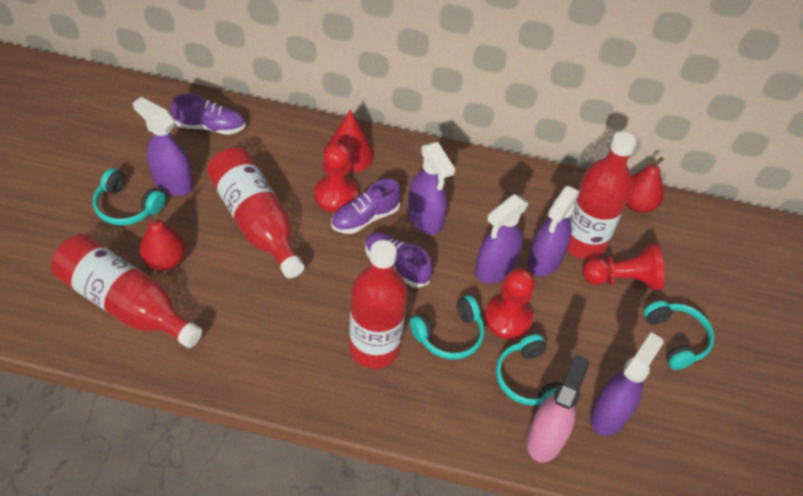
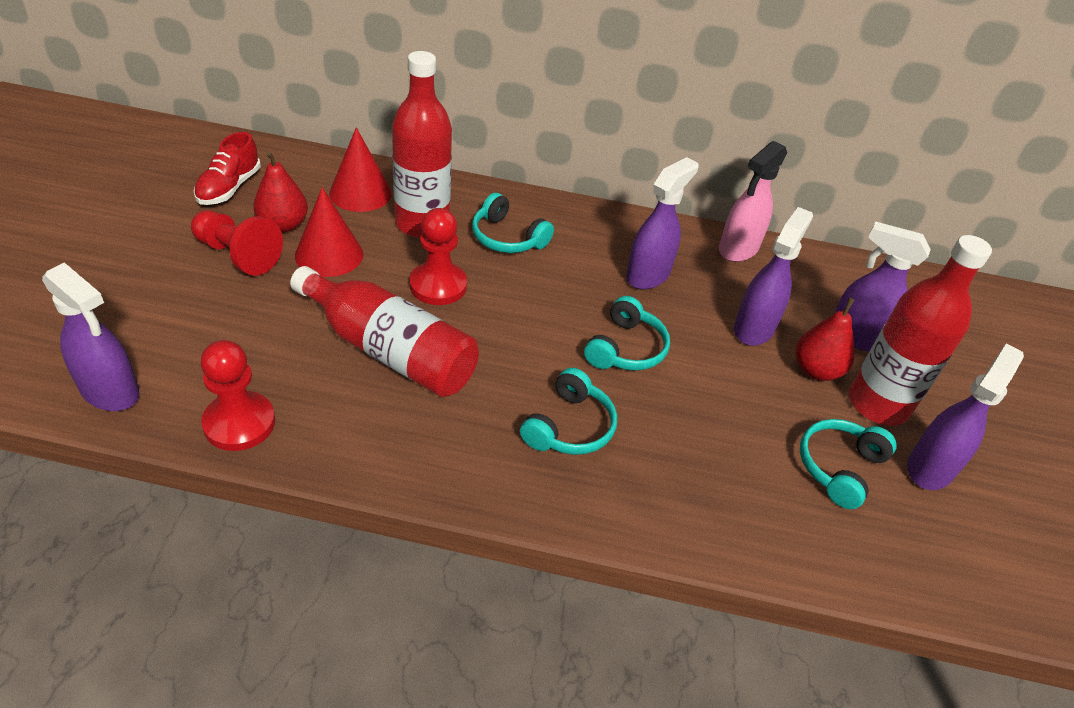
purple shoe: 3 -> 0
red bottle: 4 -> 3
red cone: 1 -> 2
red shoe: 0 -> 1

